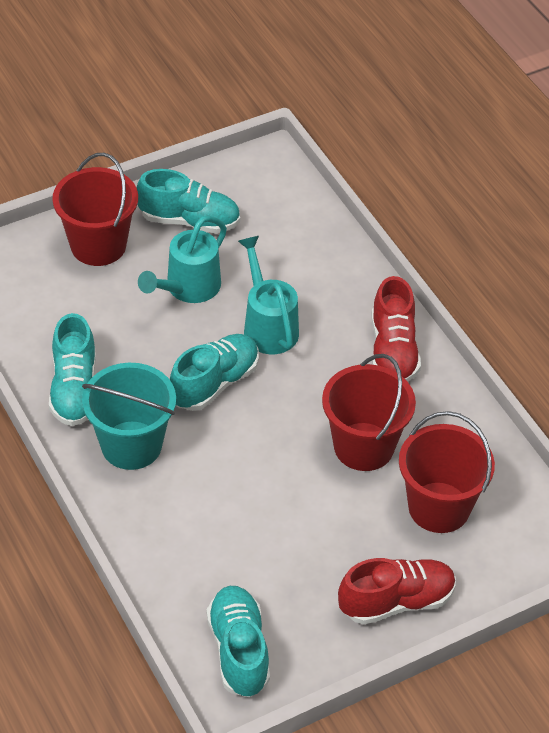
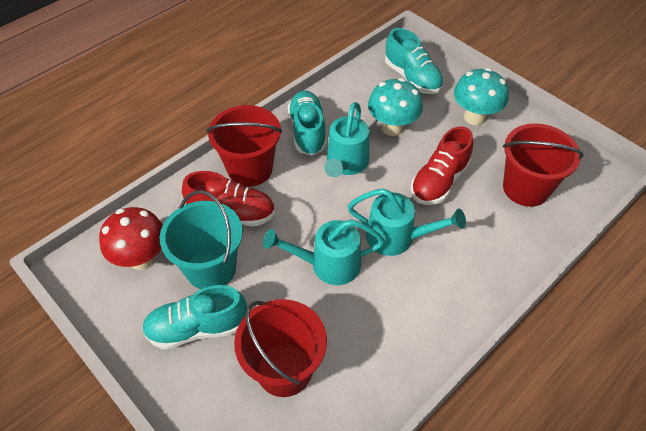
red mushroom: 0 -> 1
turquoise mushroom: 0 -> 2
turquoise shoe: 4 -> 3
turquoise watering can: 2 -> 3

